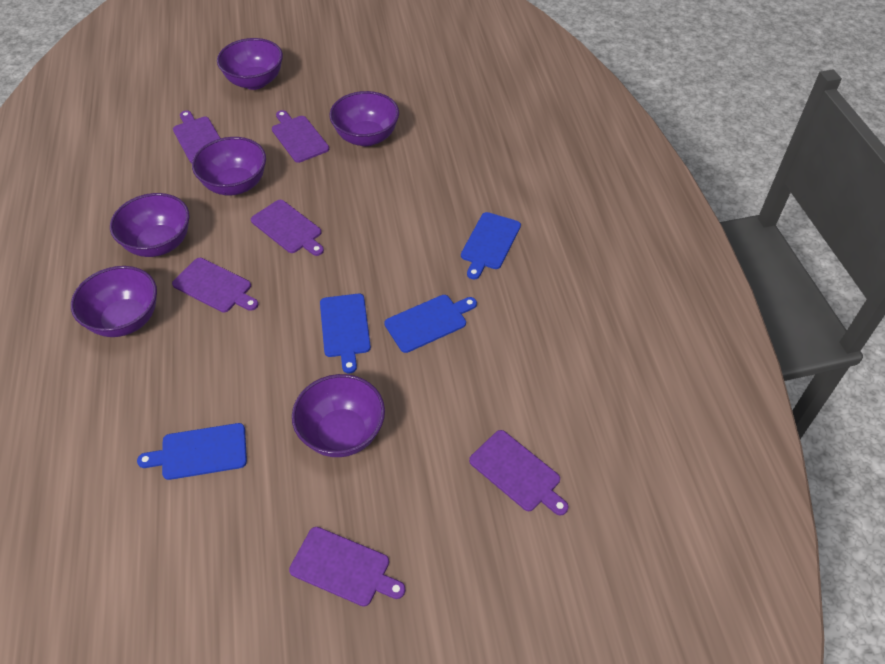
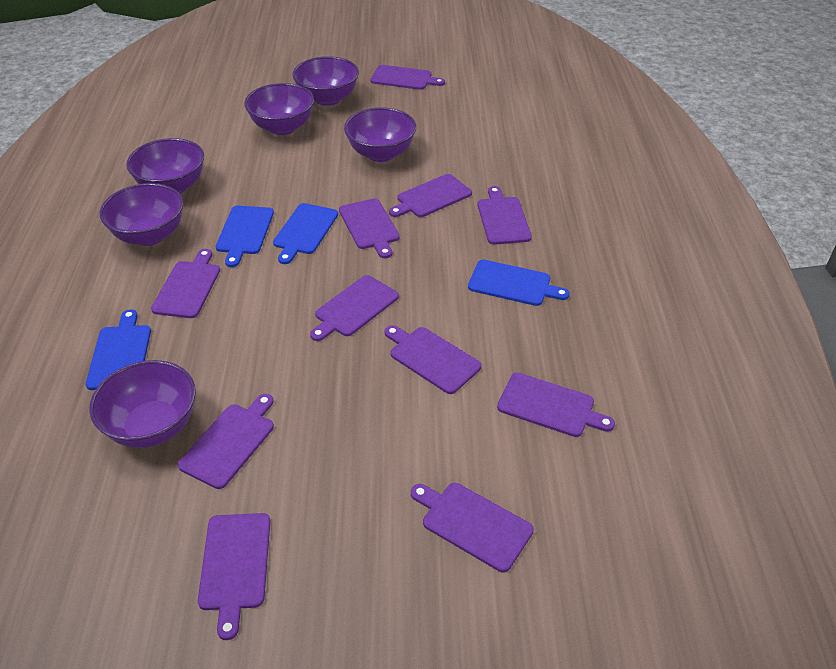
purple cutting board: 6 -> 11

